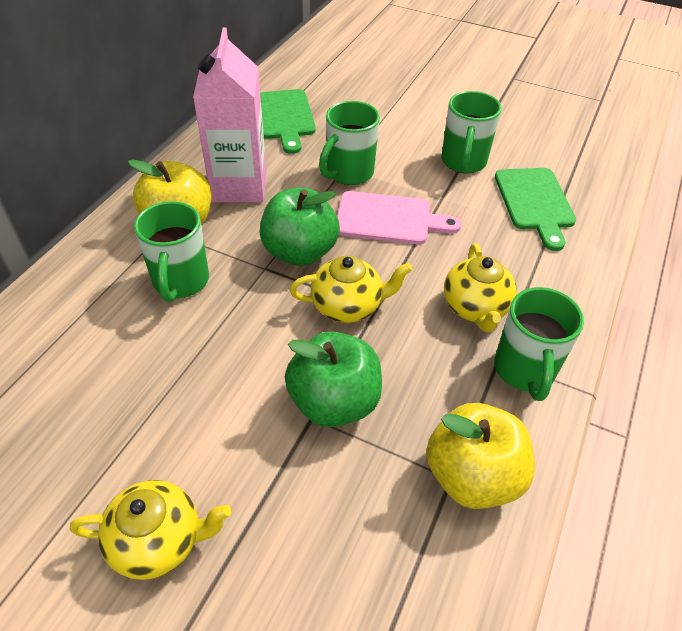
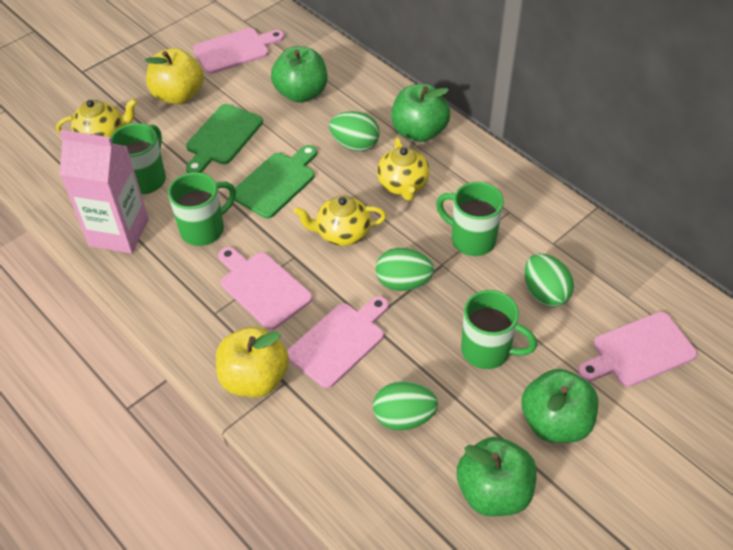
green apple: 2 -> 4
green egg: 0 -> 4
pink cutting board: 1 -> 4

